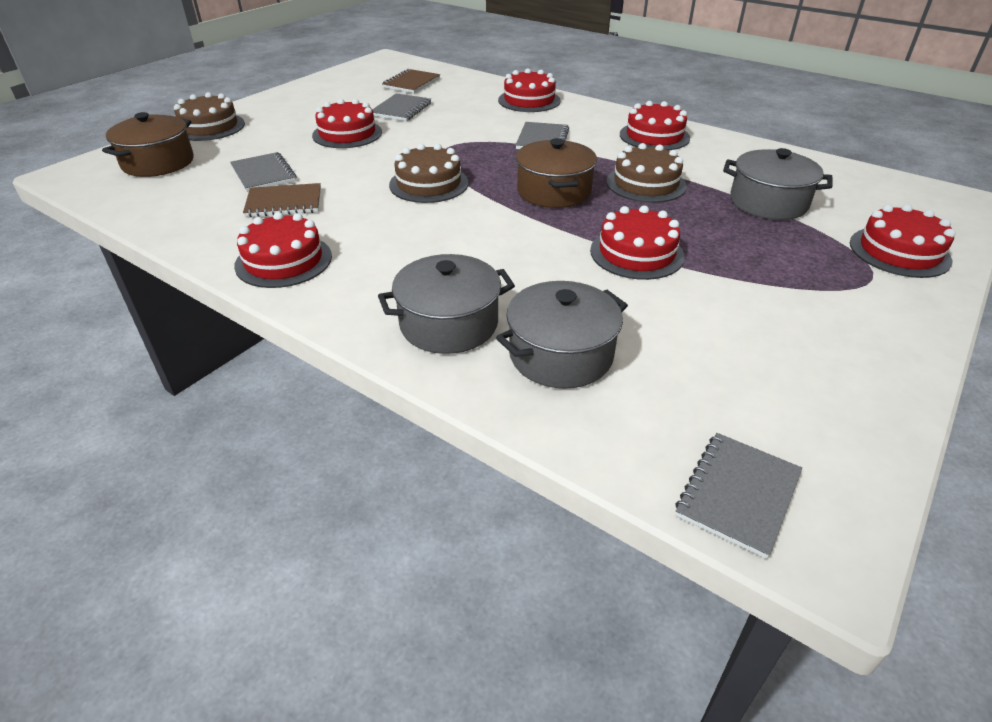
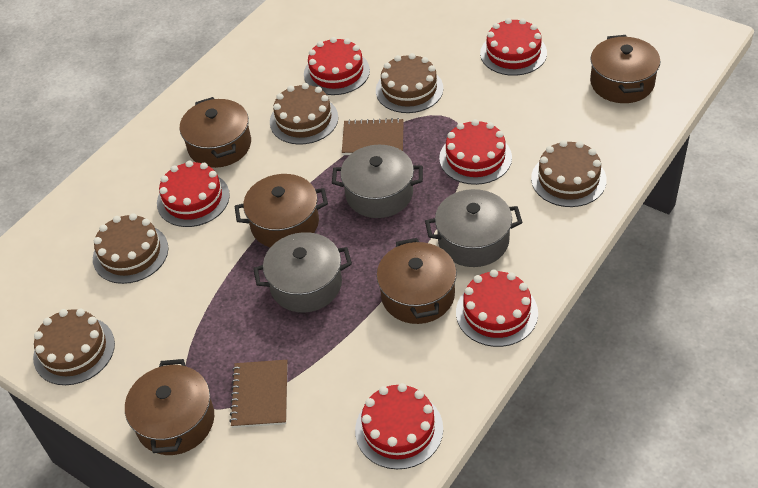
brown cake: 3 -> 5
brown pot: 2 -> 5
grey notebook: 4 -> 0

